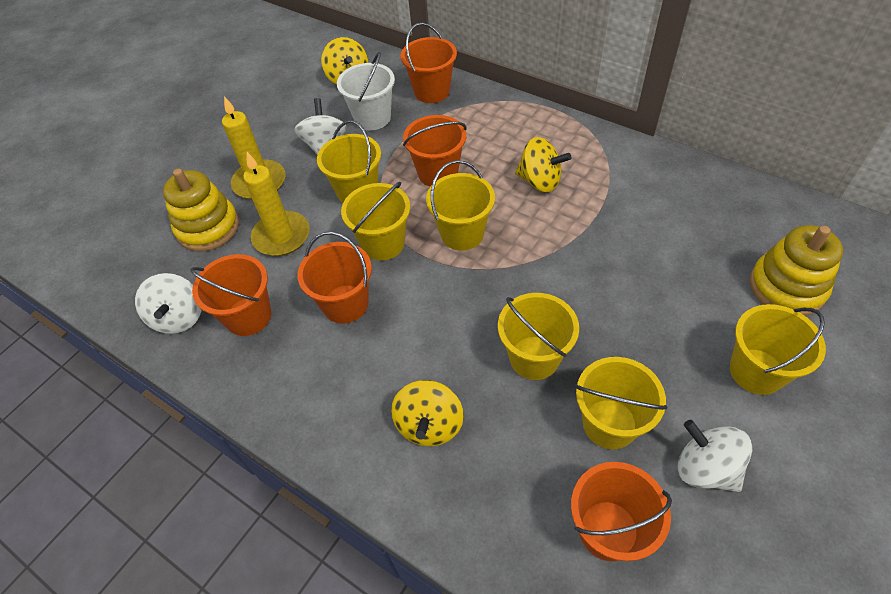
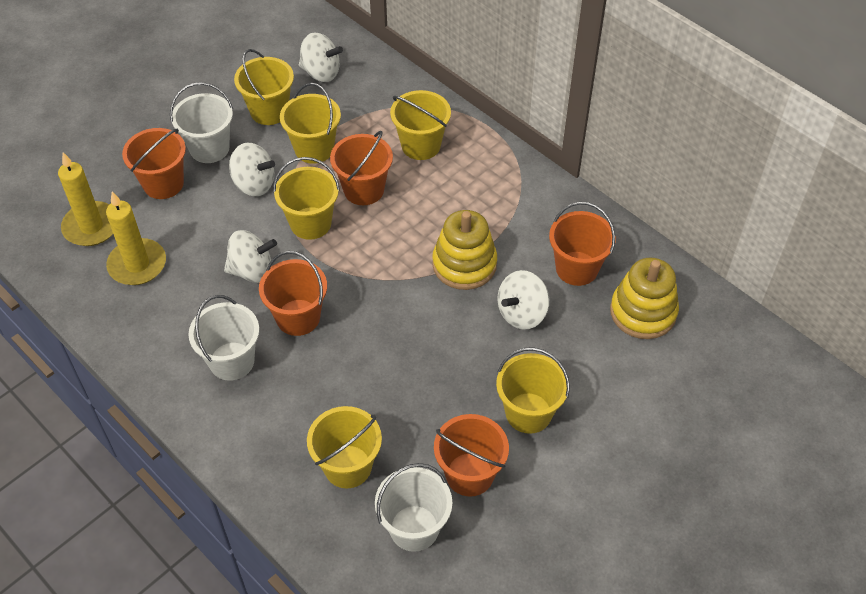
white bucket: 1 -> 3
white spinning top: 3 -> 4
yellow spinning top: 3 -> 0

